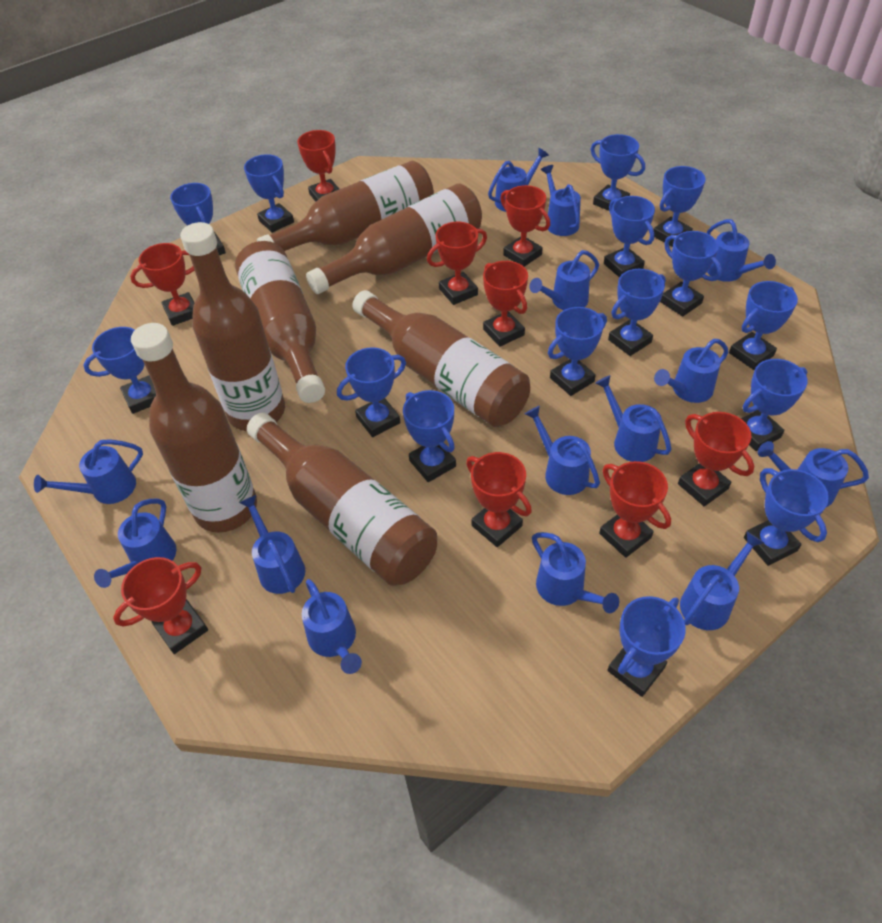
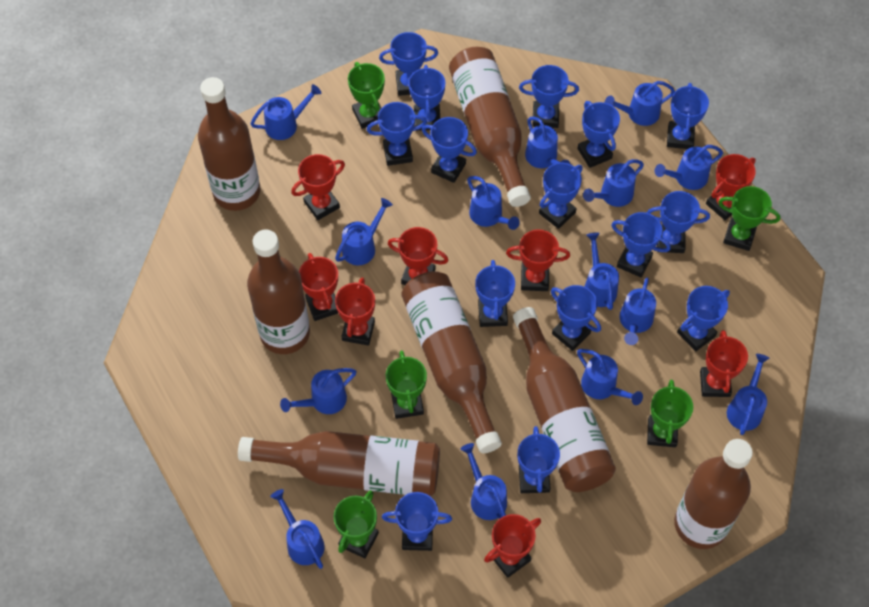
green trophy: 0 -> 5
red trophy: 9 -> 8

